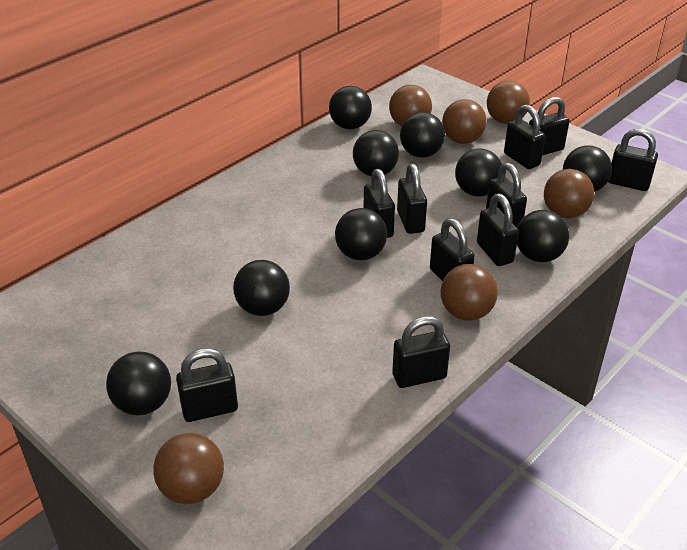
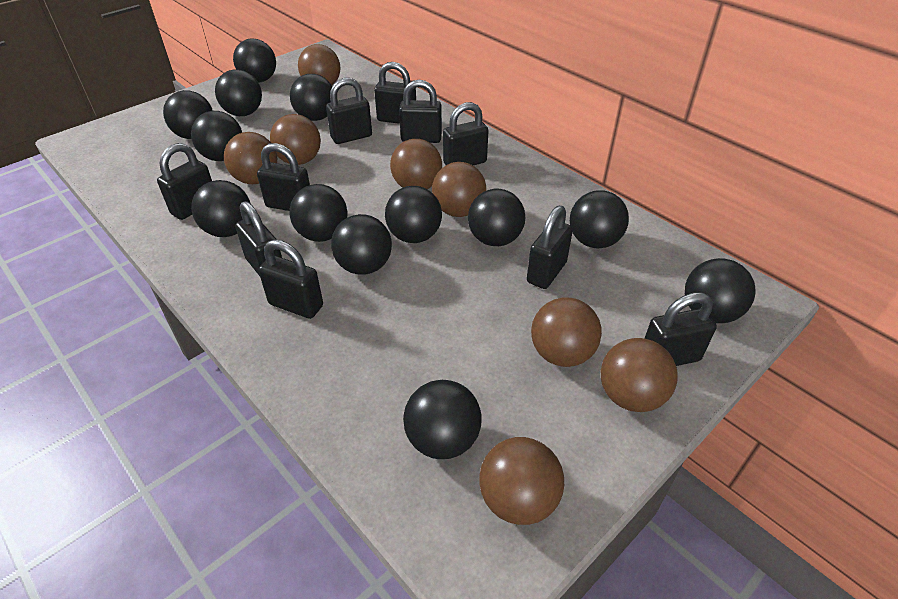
black ball: 9 -> 13
brown ball: 6 -> 8

